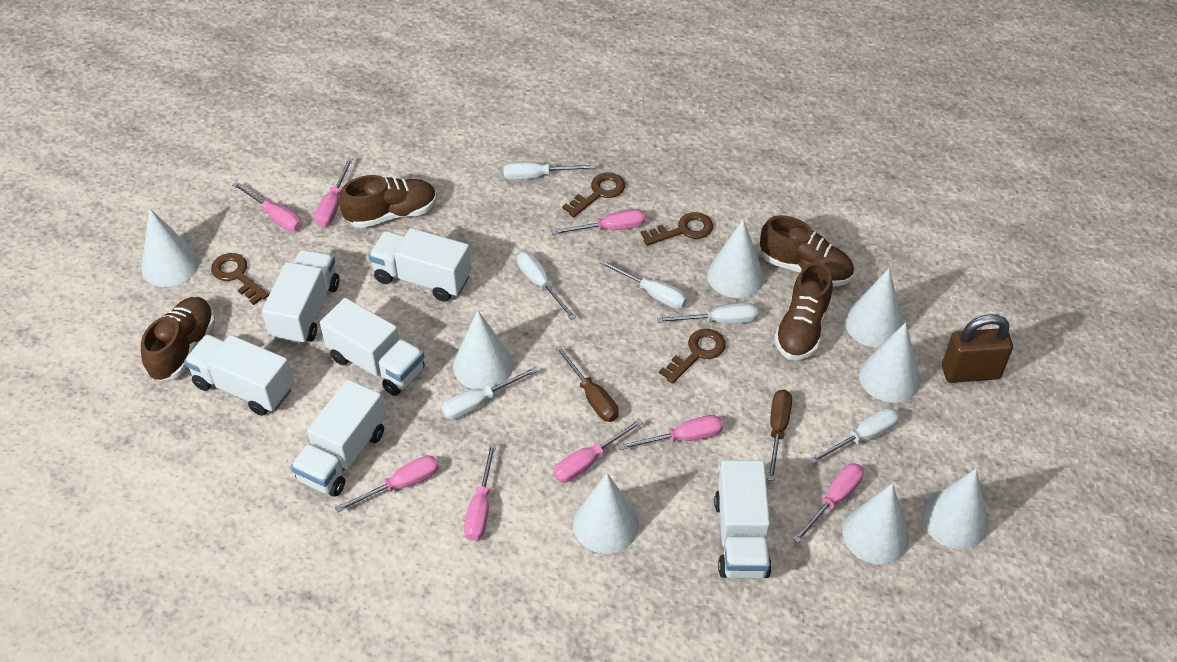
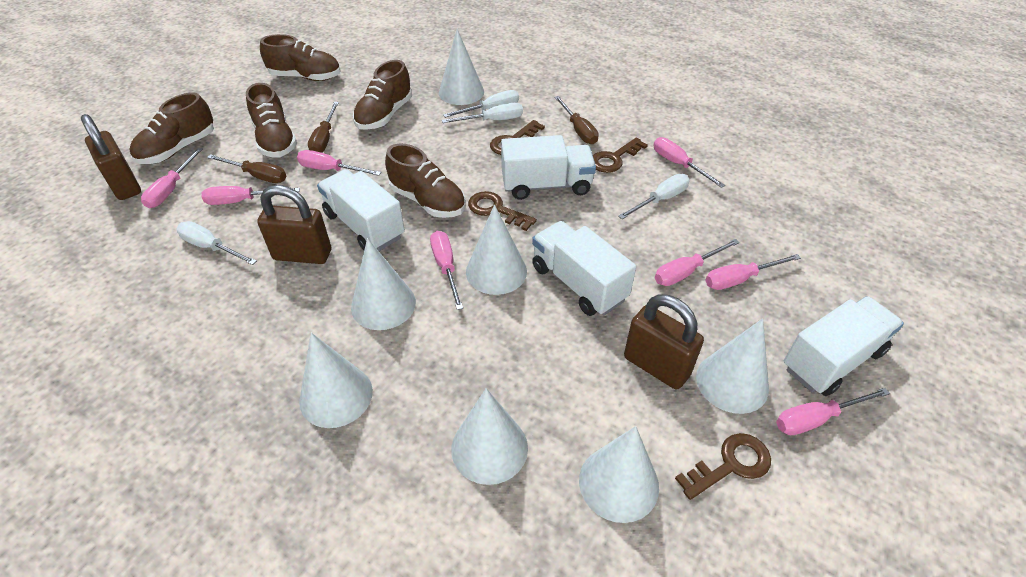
brown padlock: 1 -> 3
brown screwdriver: 2 -> 3
brown shoe: 4 -> 5
white cone: 8 -> 7
white screwdriver: 6 -> 4
white truck: 6 -> 4

